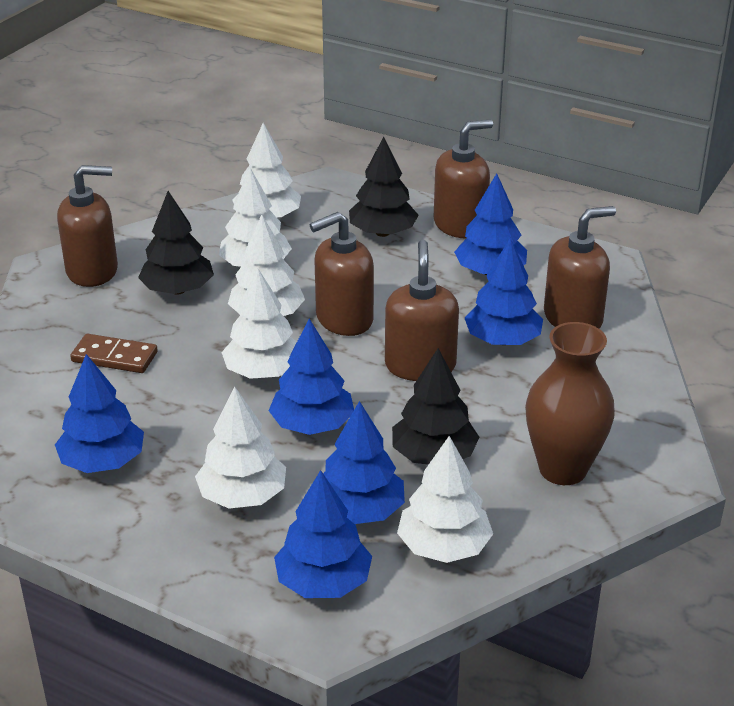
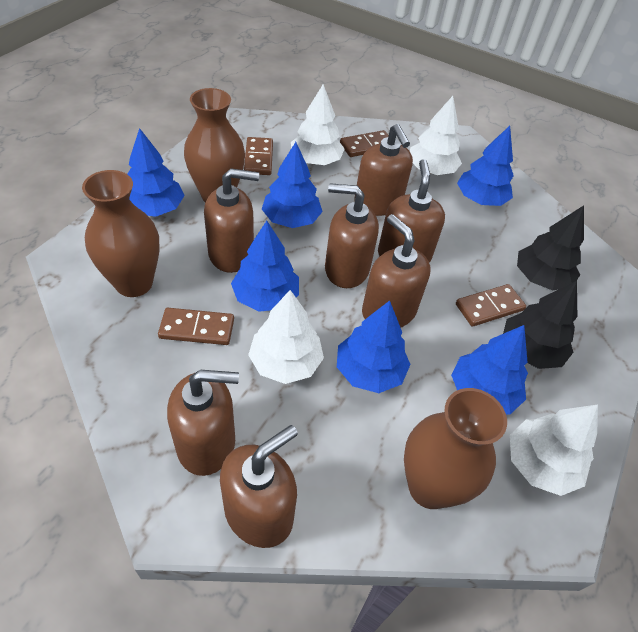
black tree: 3 -> 2
brown domino: 1 -> 4
brown soap dispenser: 5 -> 7
brown vase: 1 -> 3
white tree: 6 -> 4

